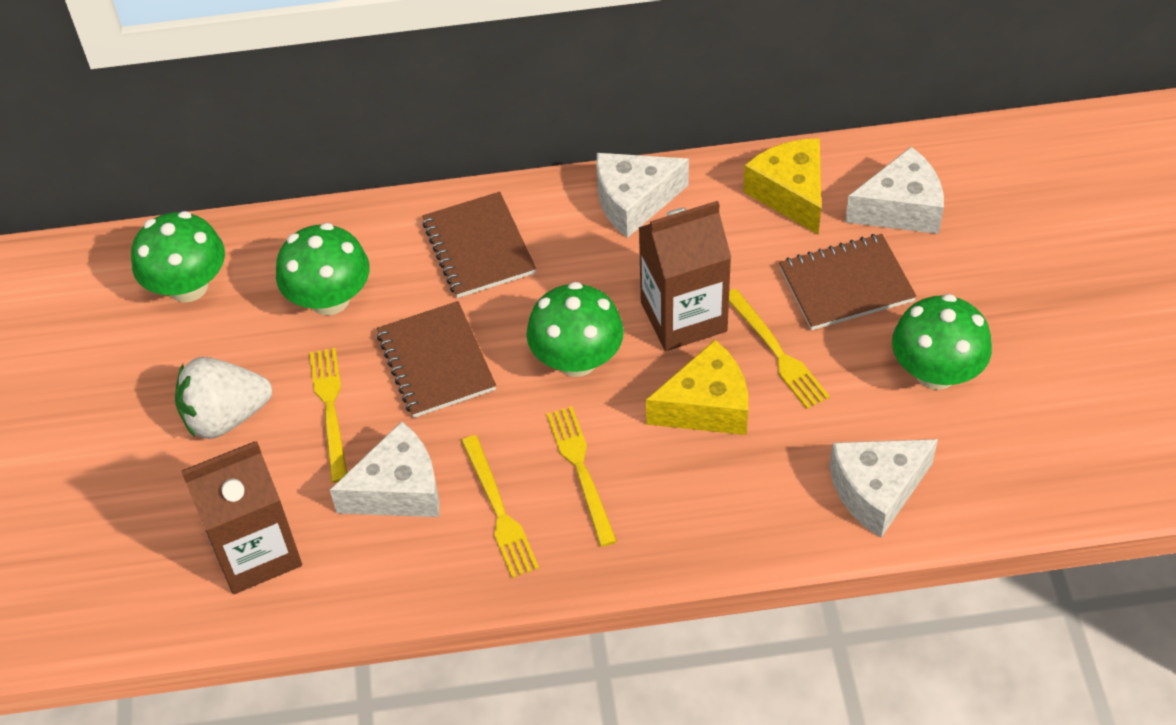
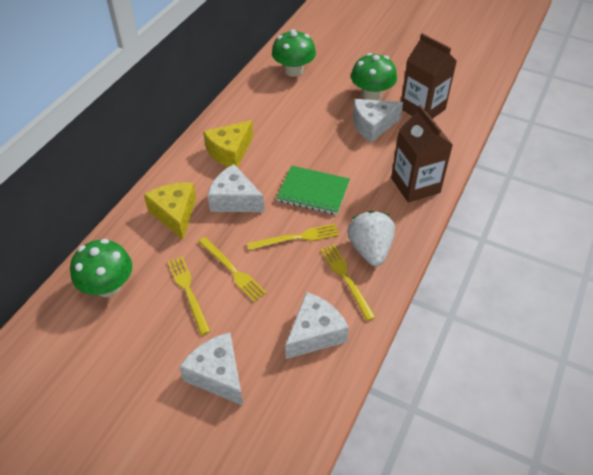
brown notebook: 3 -> 0
green mushroom: 4 -> 3
green notebook: 0 -> 1

